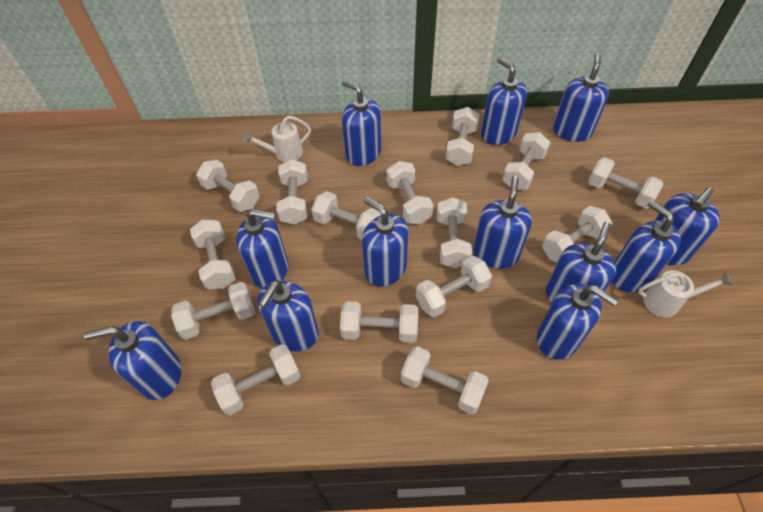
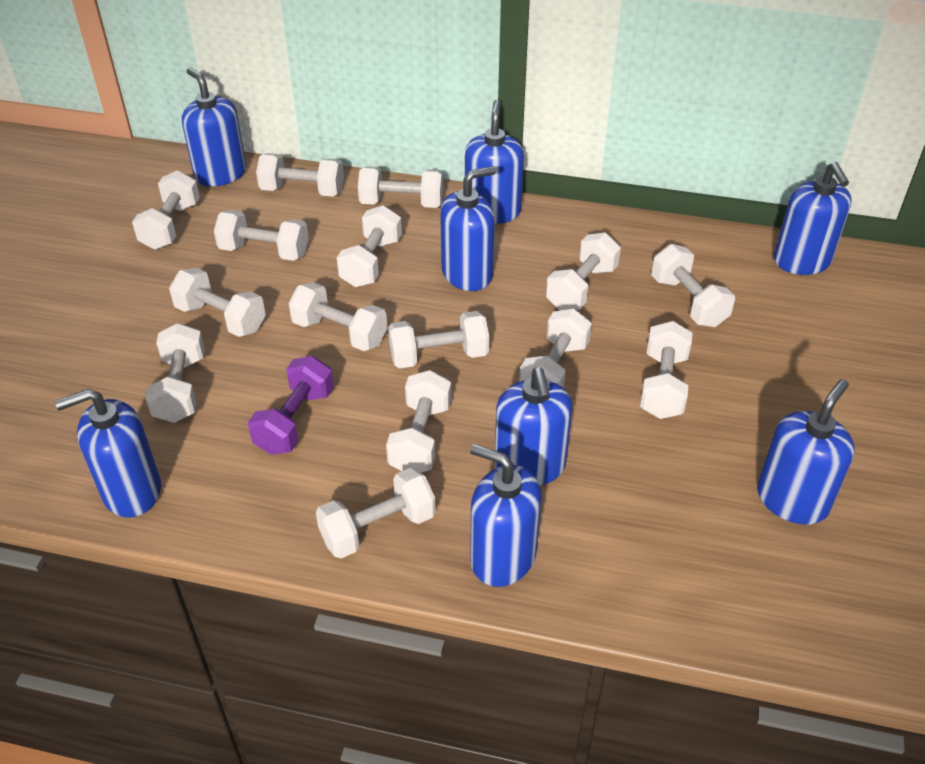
blue soap dispenser: 12 -> 8
purple dumbbell: 0 -> 1
white watering can: 2 -> 0

